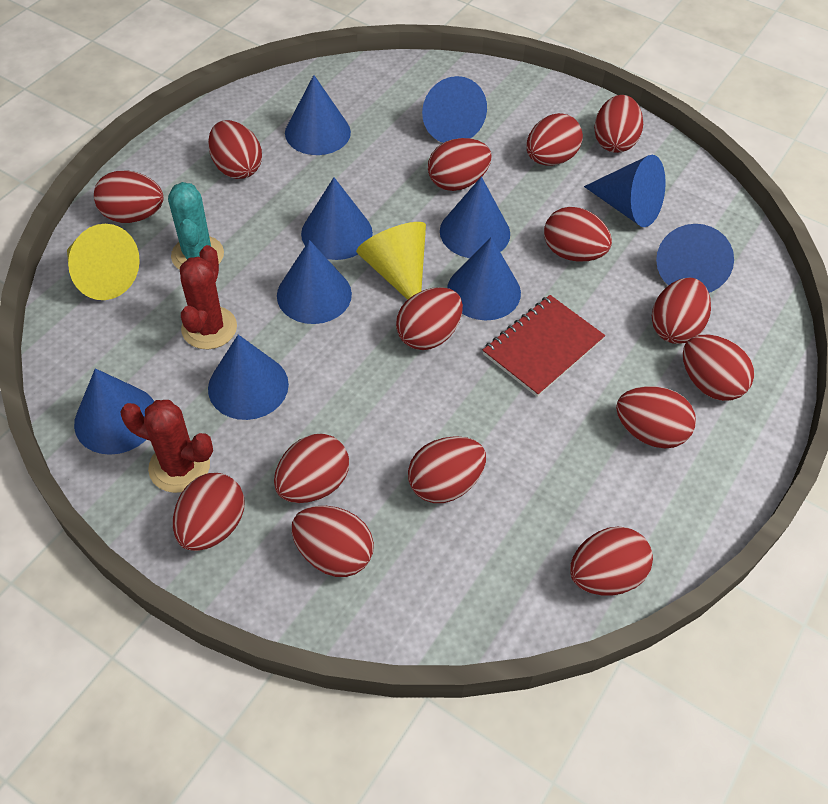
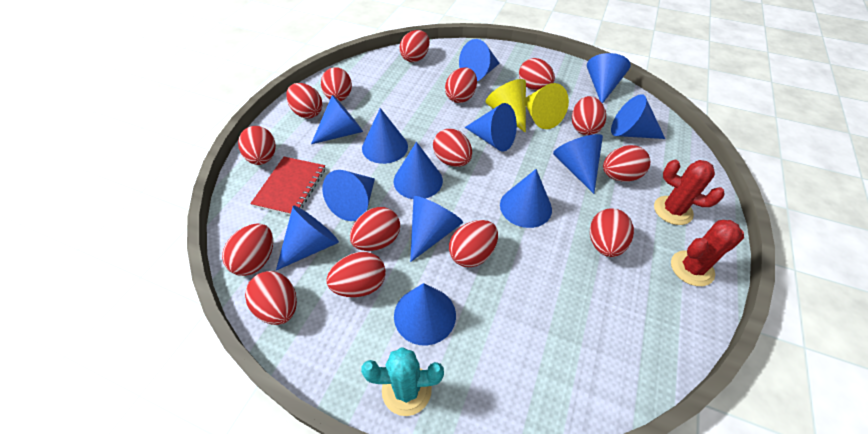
blue cone: 10 -> 13

